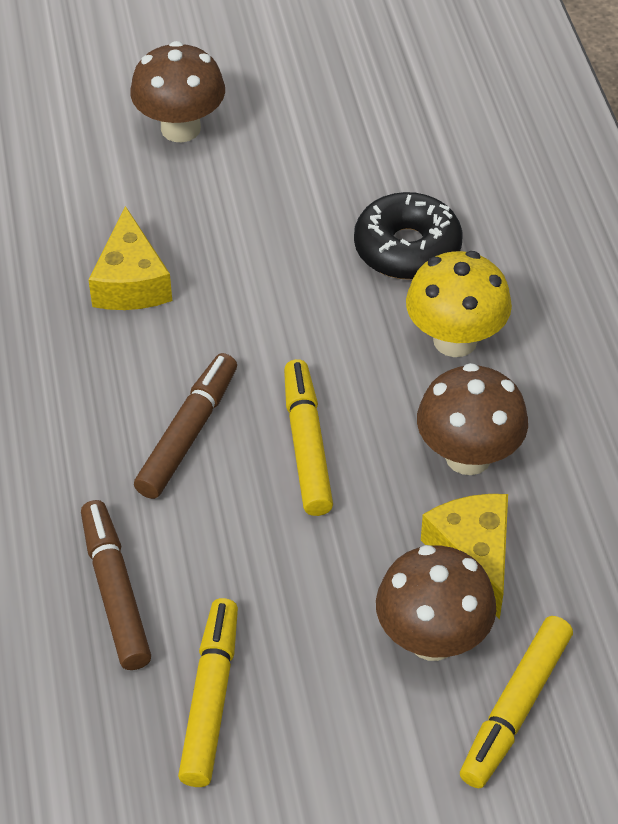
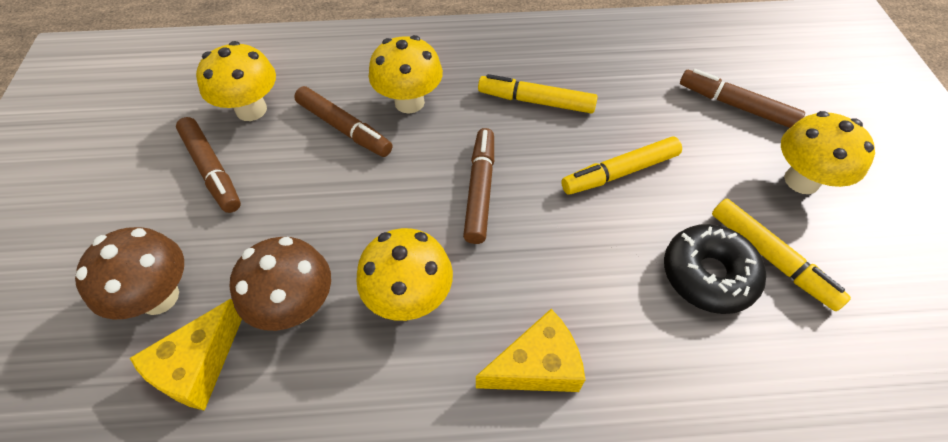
brown marker: 2 -> 4
brown mushroom: 3 -> 2
yellow mushroom: 1 -> 4

